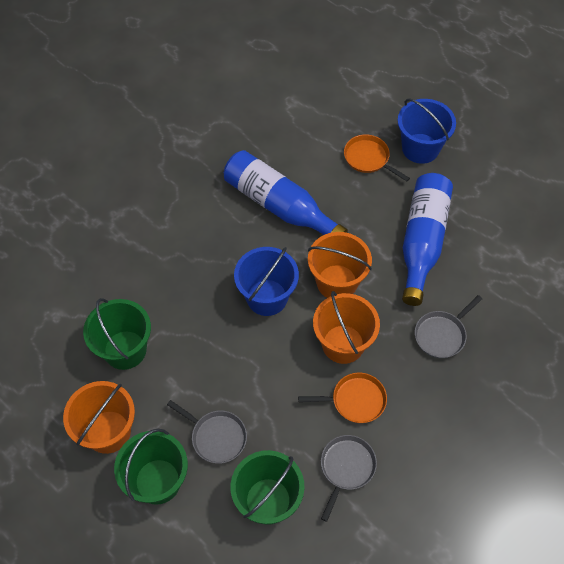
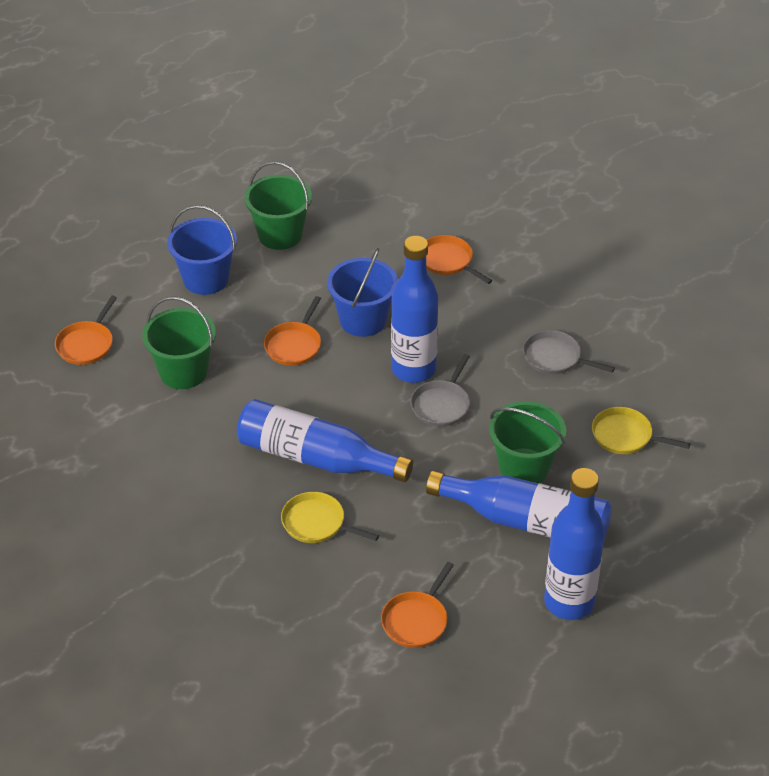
blue bottle: 2 -> 4
grey pan: 3 -> 2
orange bucket: 3 -> 0
orange pan: 2 -> 4
yellow pan: 0 -> 2

